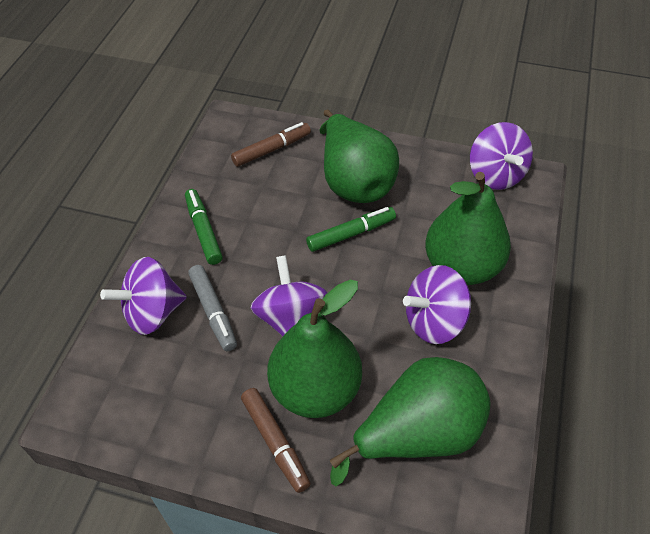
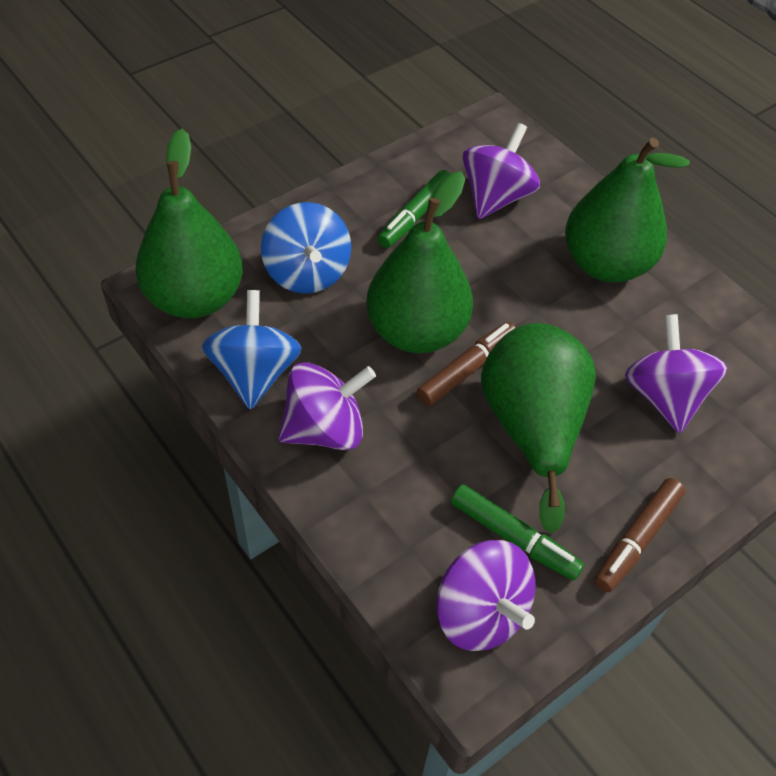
blue spinning top: 0 -> 2
grey marker: 1 -> 0

